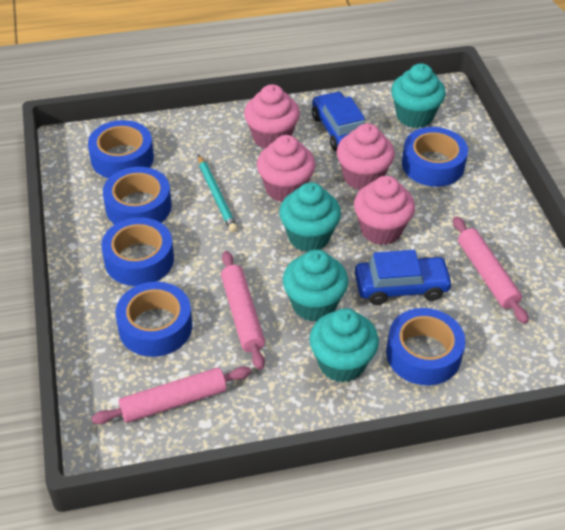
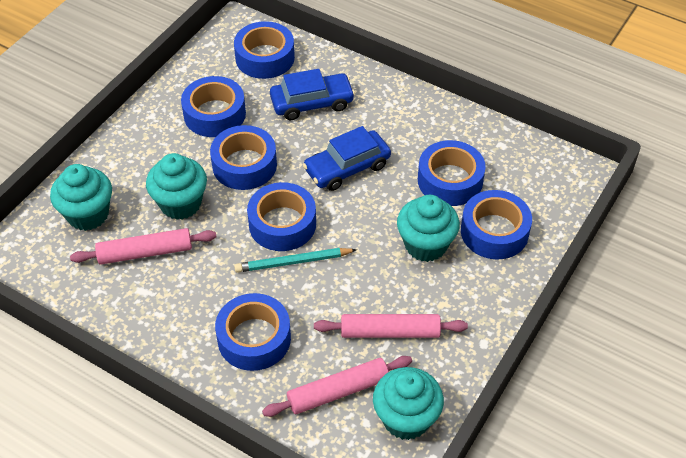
blue tape: 6 -> 7
pink cupcake: 4 -> 0

